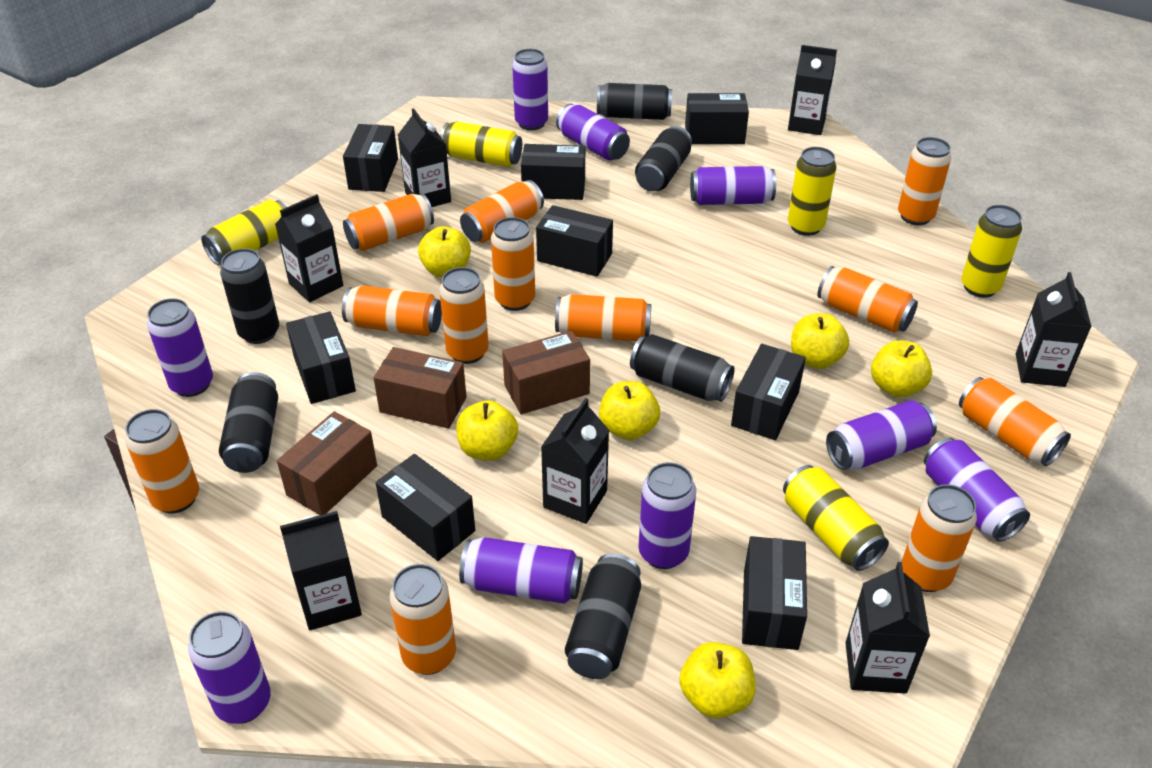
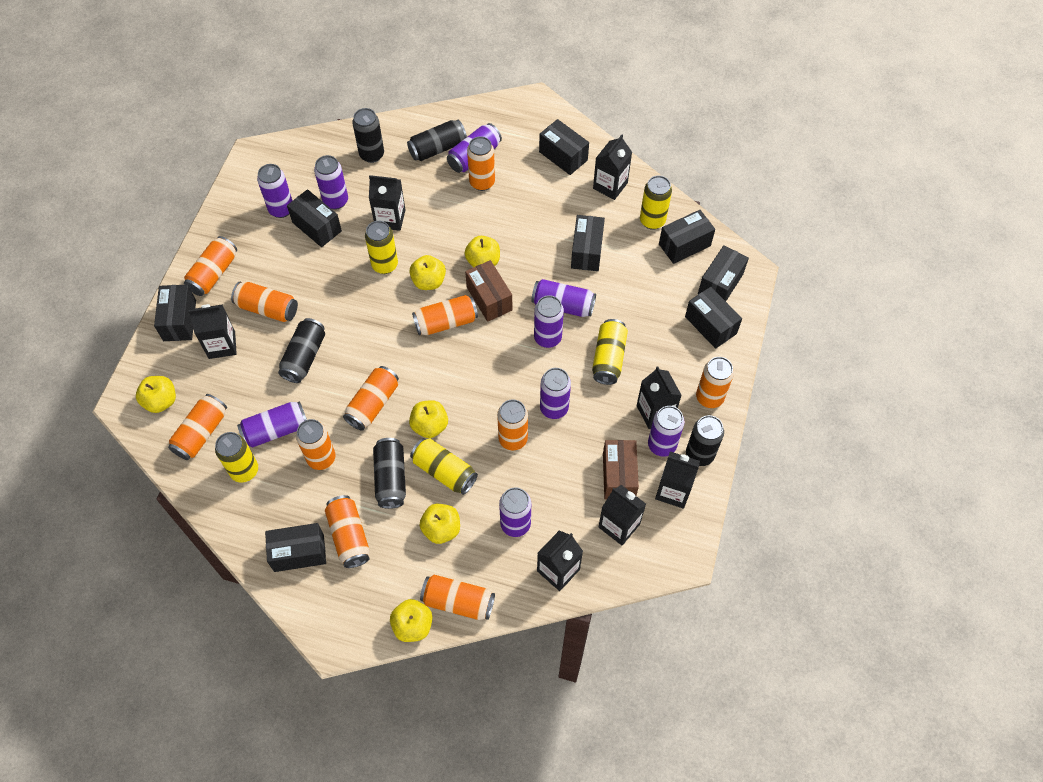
black can: 6 -> 5
brown box: 3 -> 2
orange can: 12 -> 11

